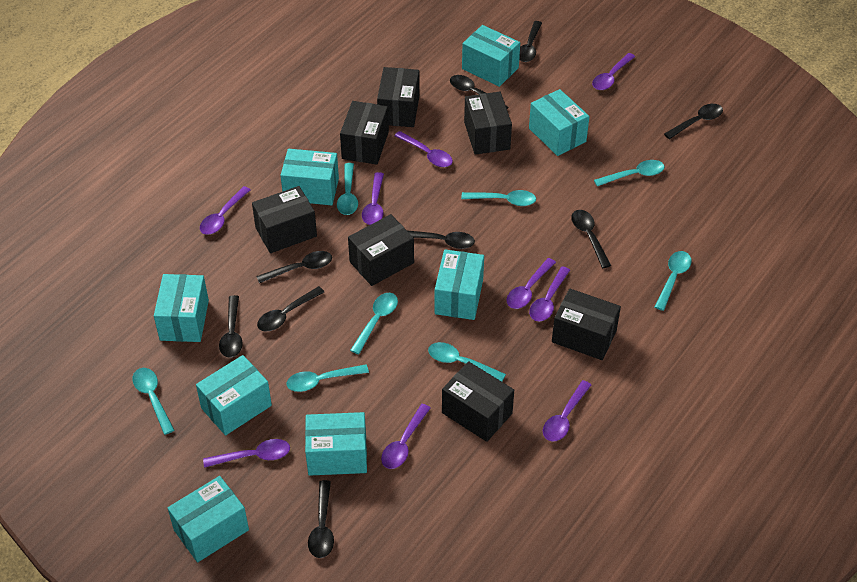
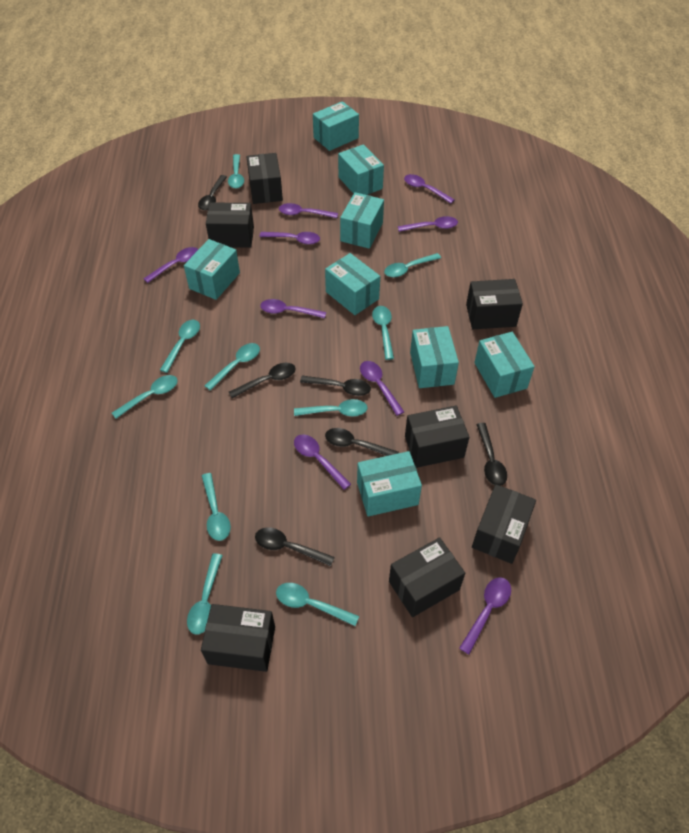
black spoon: 9 -> 6
turquoise spoon: 8 -> 10

